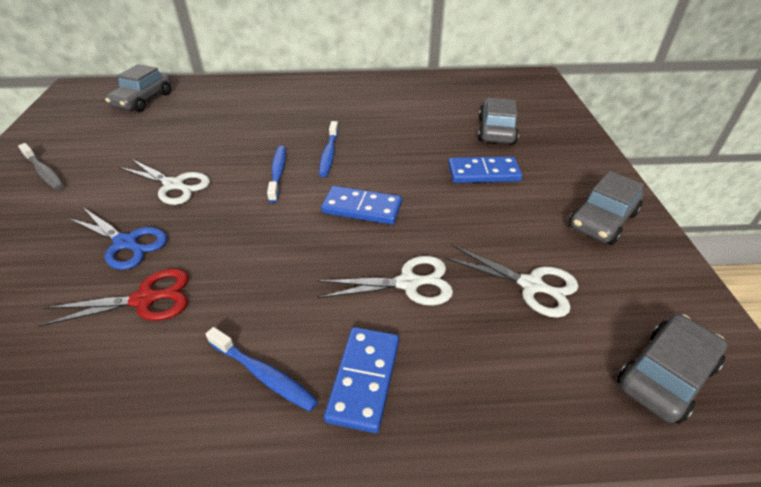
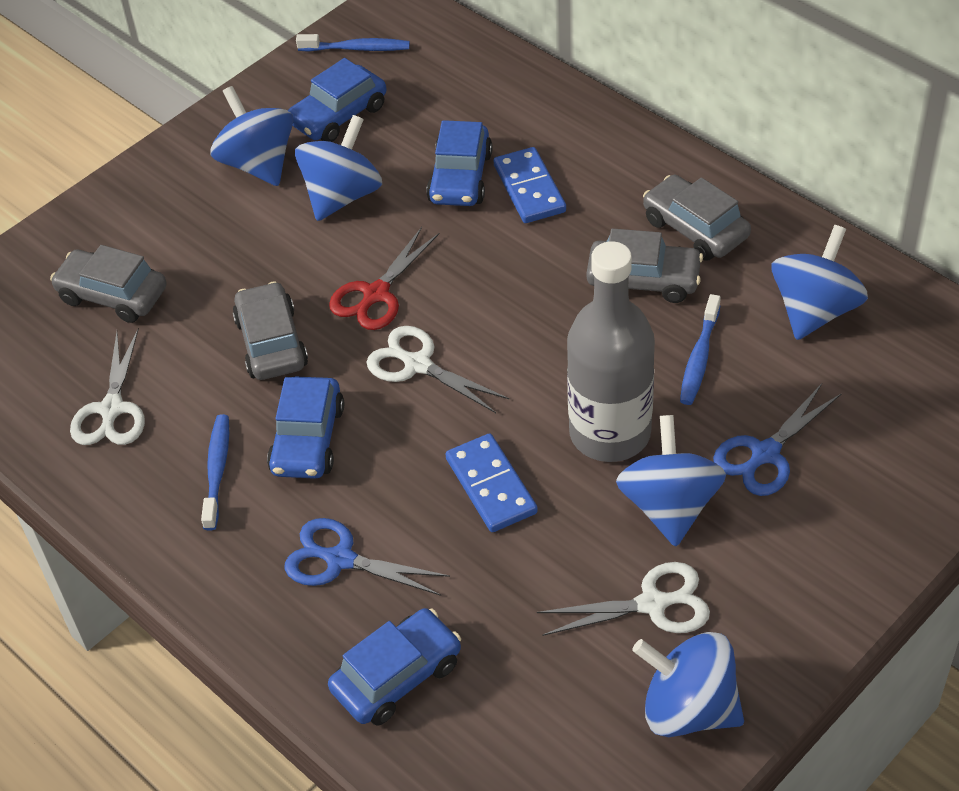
blue car: 0 -> 4
blue domino: 3 -> 2
blue scissors: 1 -> 2
blue spinning top: 0 -> 5
grey bottle: 0 -> 1
grey toothbrush: 1 -> 0

